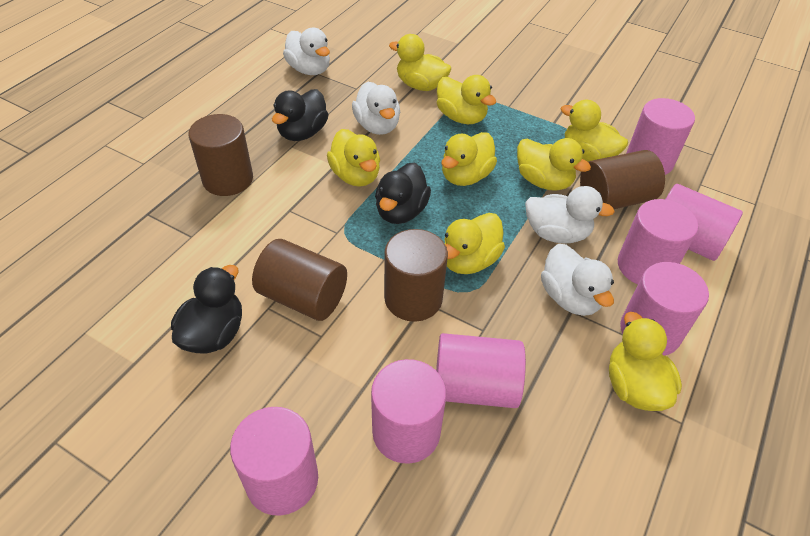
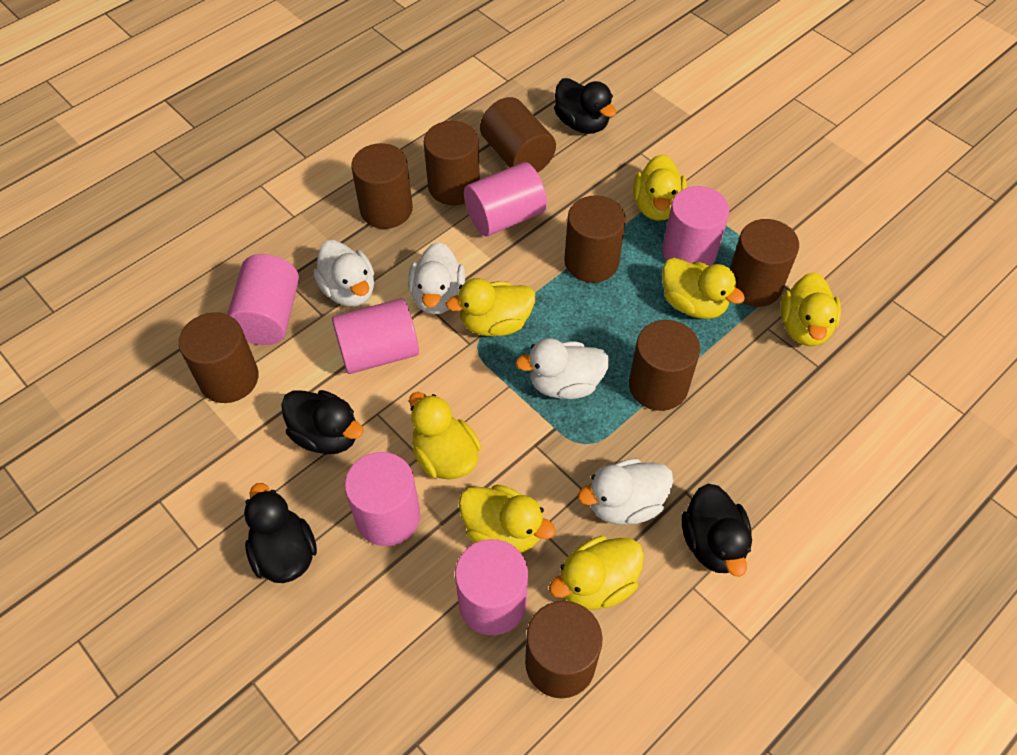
black duck: 3 -> 4
brown cylinder: 4 -> 8
pink cylinder: 7 -> 6
yellow duck: 8 -> 7

